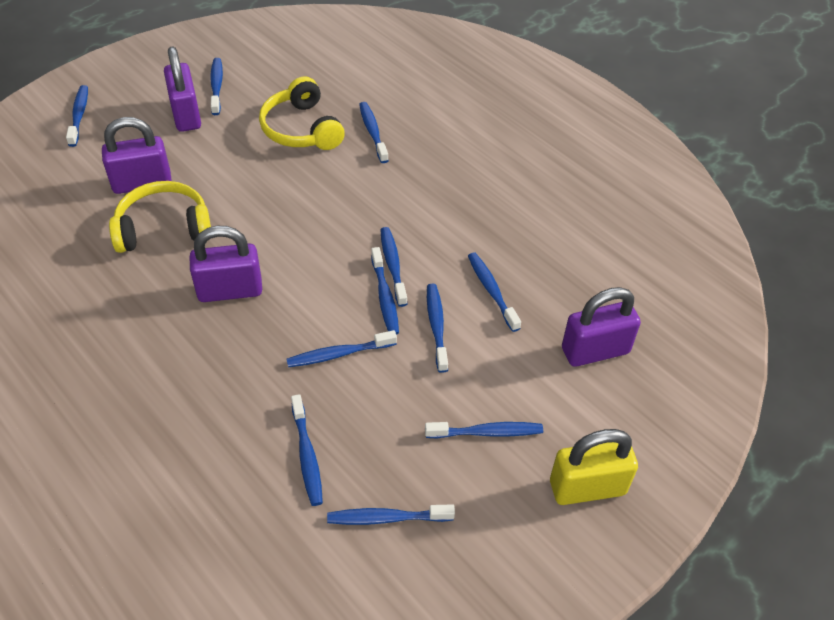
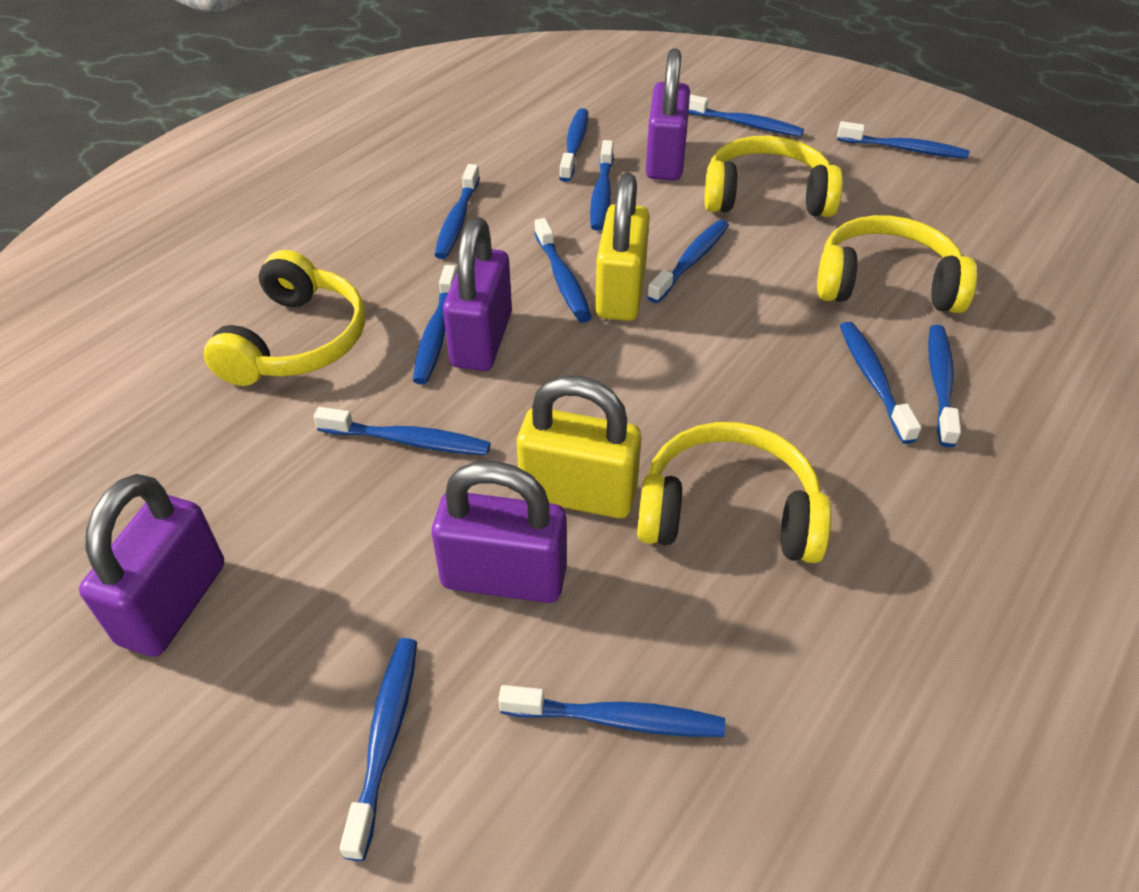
blue toothbrush: 11 -> 13
yellow headphones: 2 -> 4
yellow padlock: 1 -> 2

